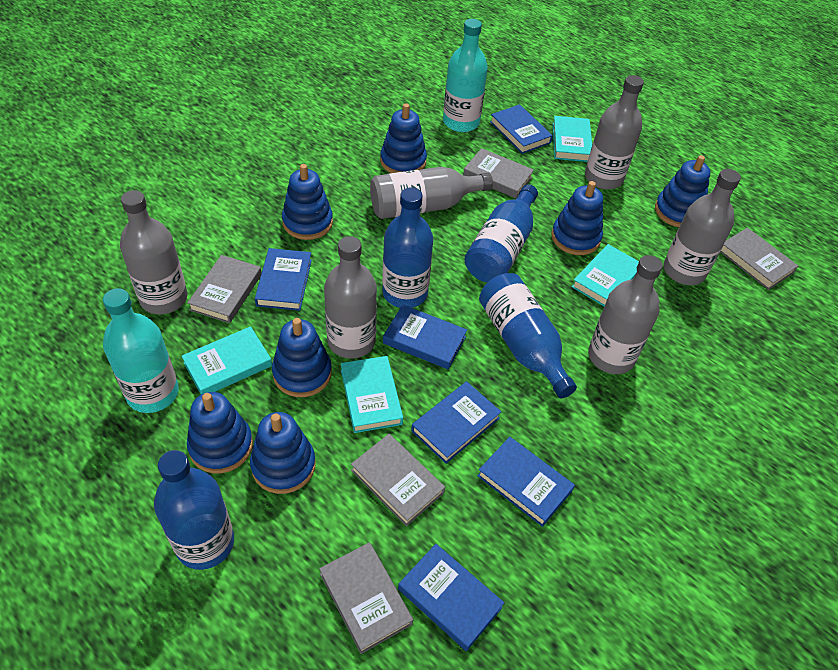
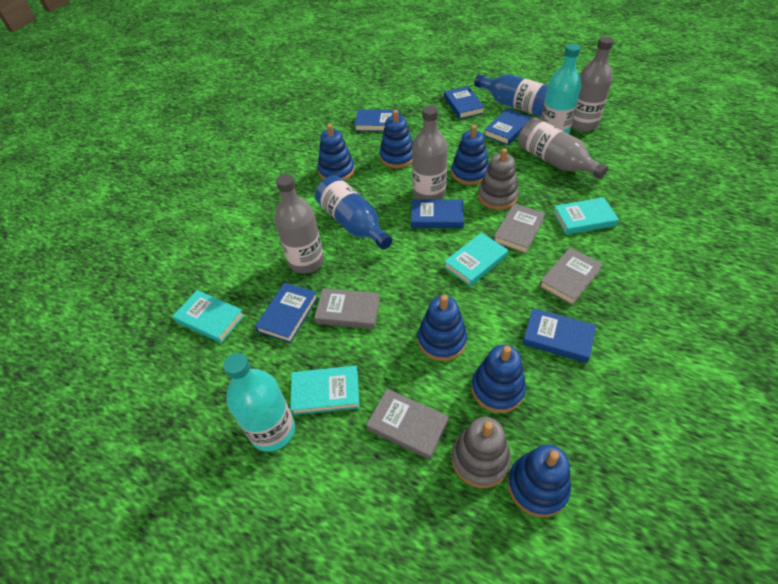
blue bottle: 4 -> 2
blue stacking toy: 7 -> 6
grey book: 5 -> 4
grey bottle: 6 -> 4
grey stacking toy: 0 -> 2

